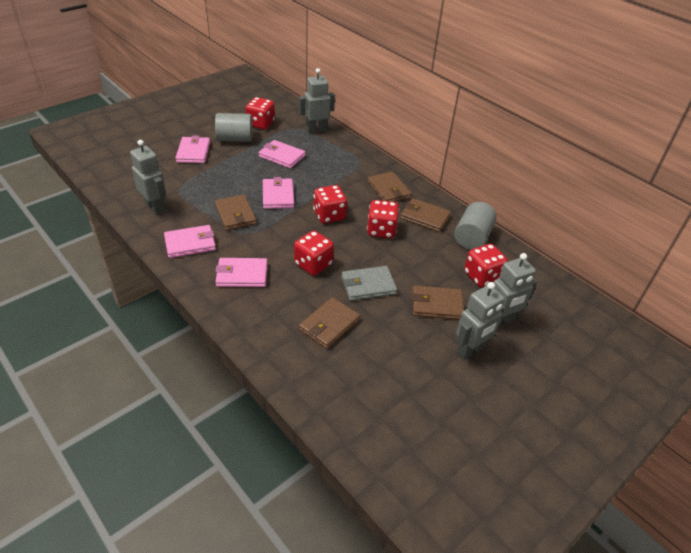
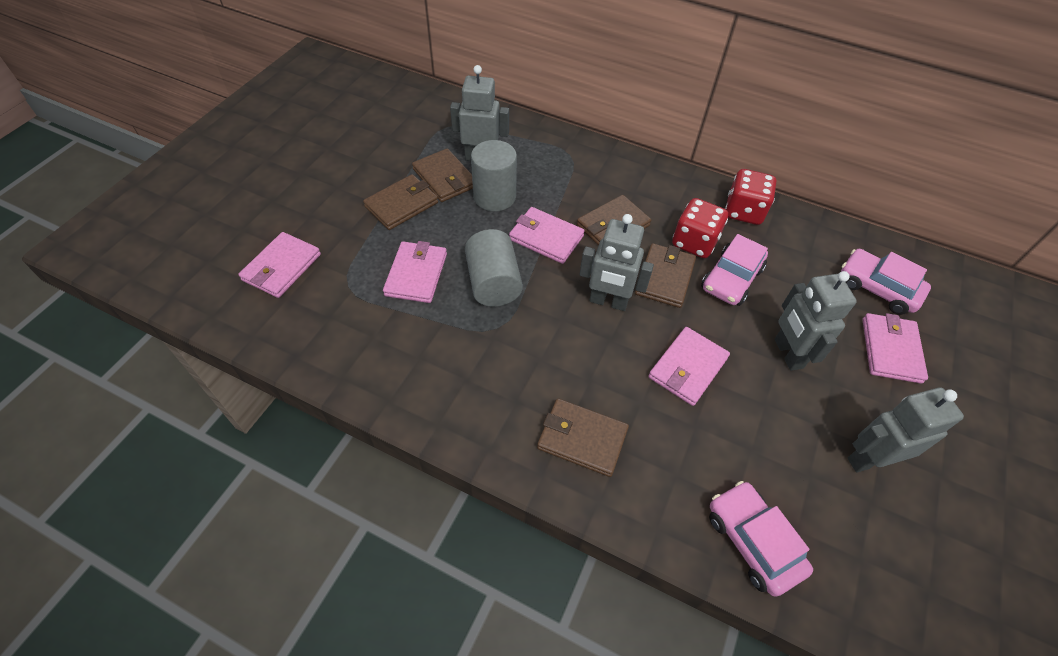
grey wallet: 1 -> 0
pink car: 0 -> 3
red dice: 5 -> 2

